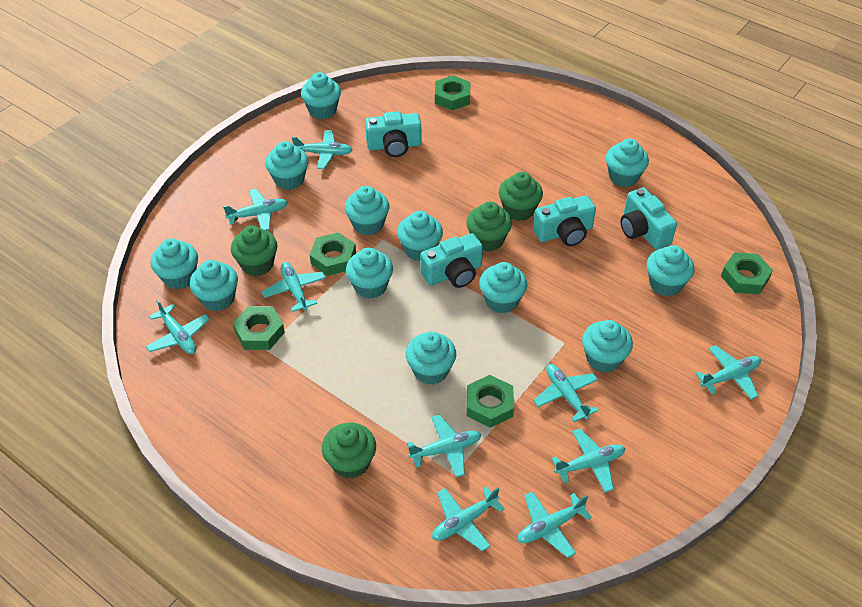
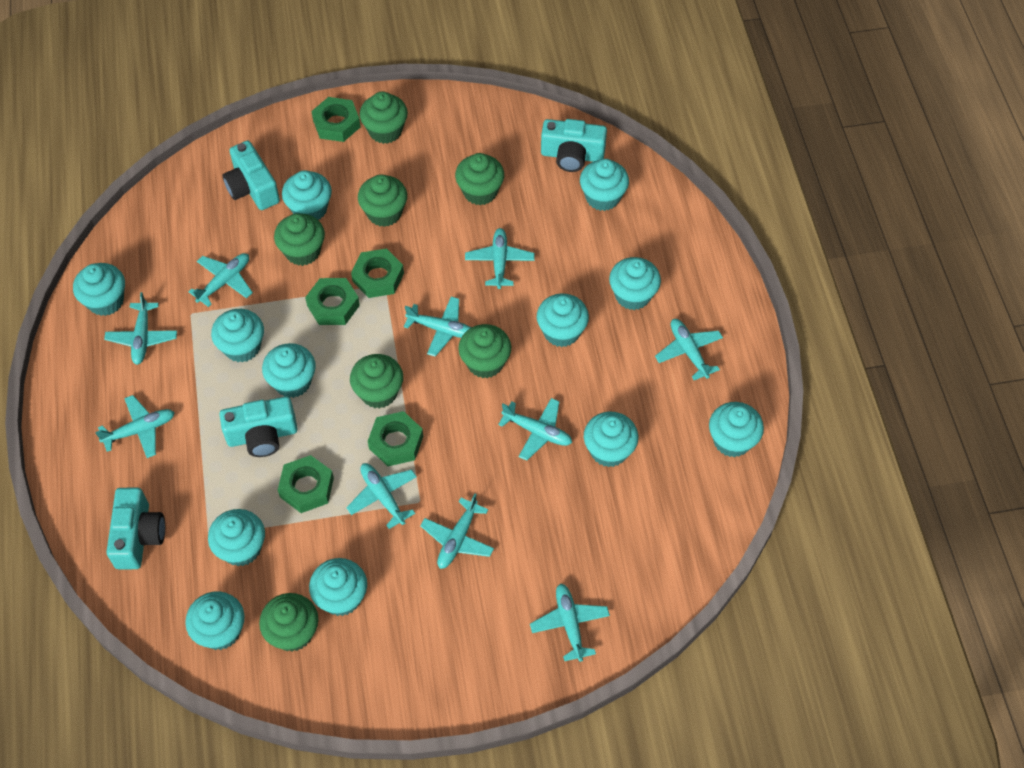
green cupcake: 4 -> 7

